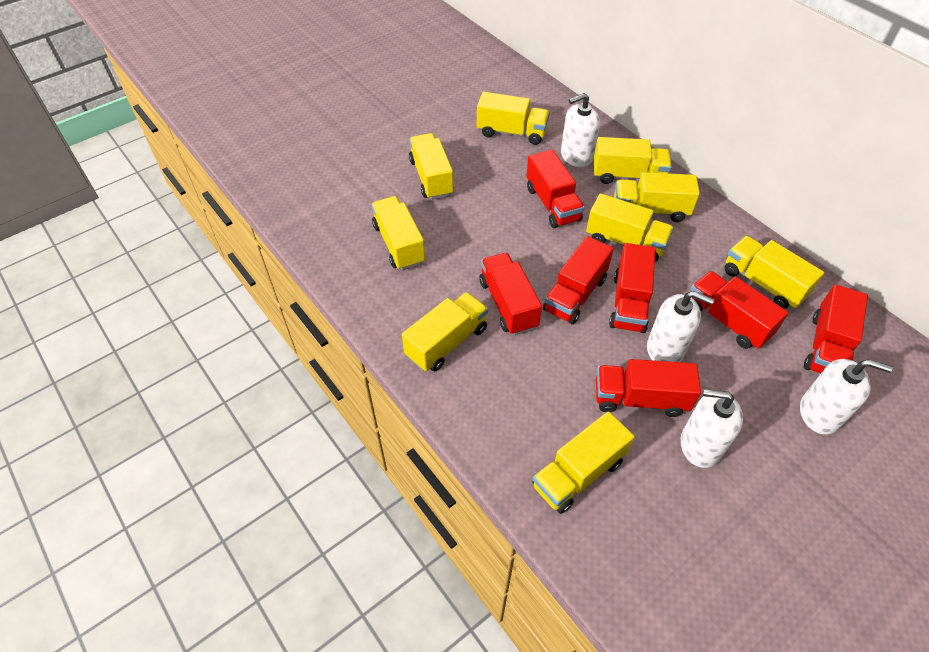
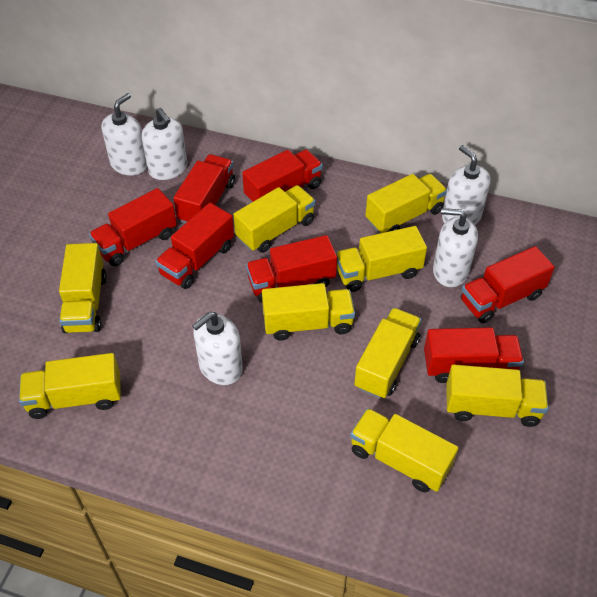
white soap dispenser: 4 -> 5

